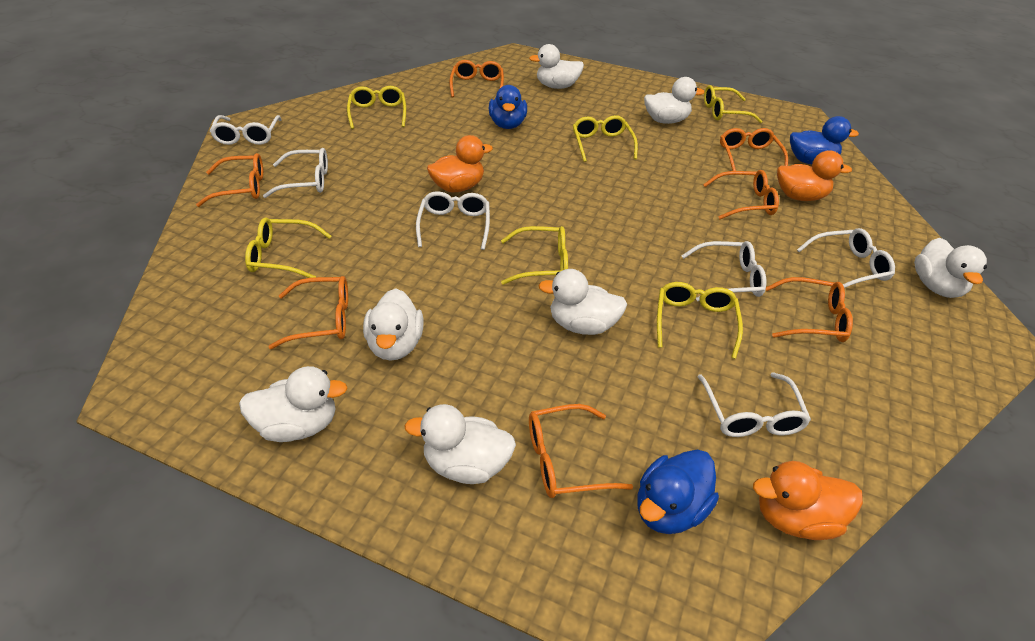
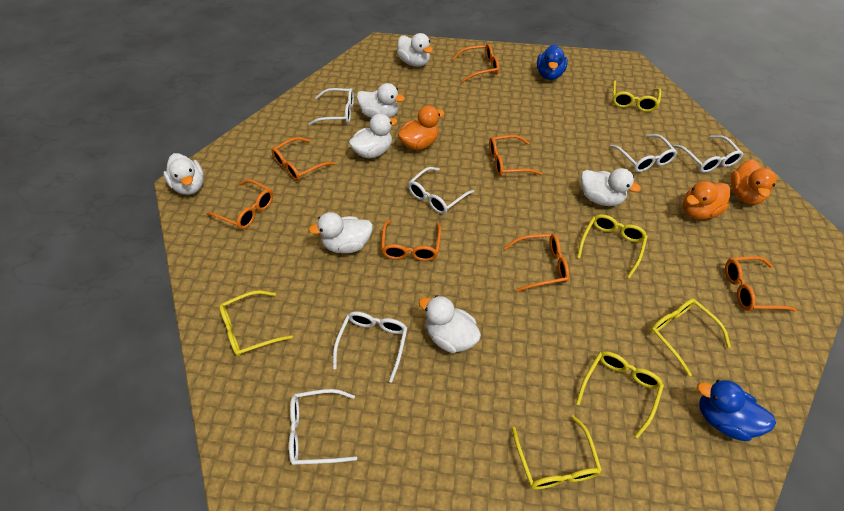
blue duck: 3 -> 2

